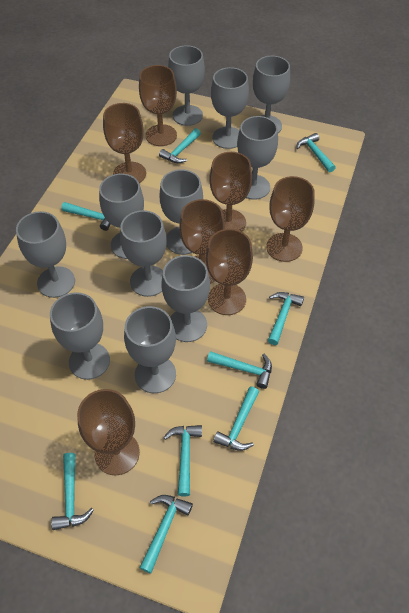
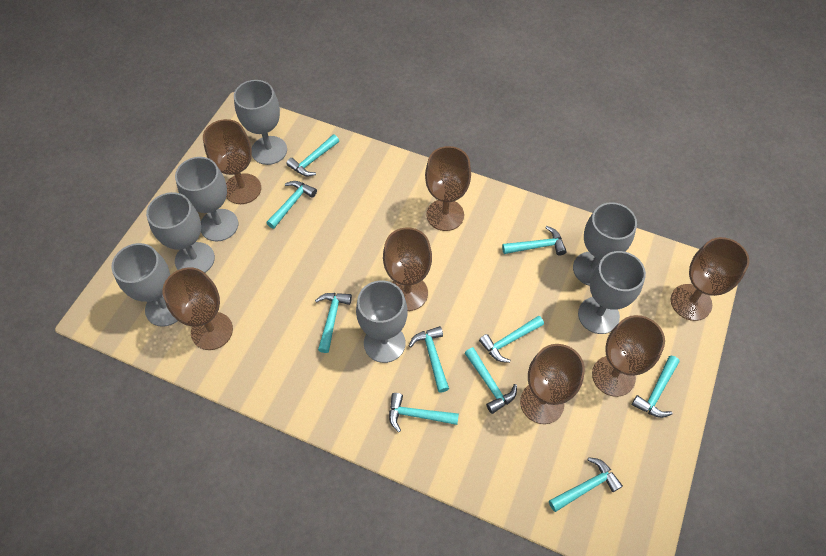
grey goblet: 11 -> 7
turquoise hammer: 9 -> 10

